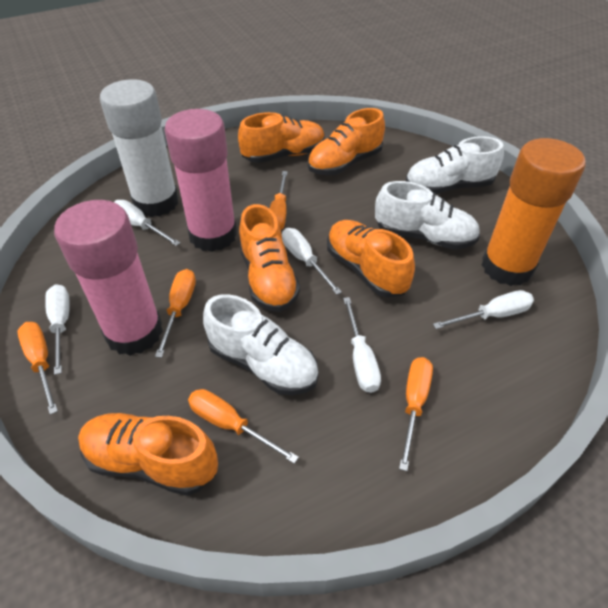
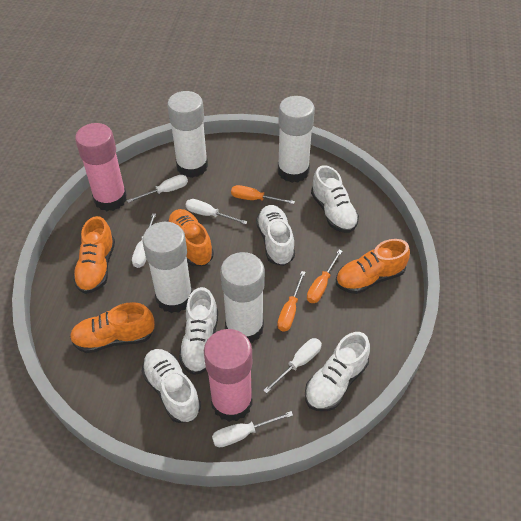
orange glue stick: 1 -> 0
orange screwdriver: 5 -> 3
orange shoe: 5 -> 4
white glue stick: 1 -> 4
white shoe: 3 -> 5

